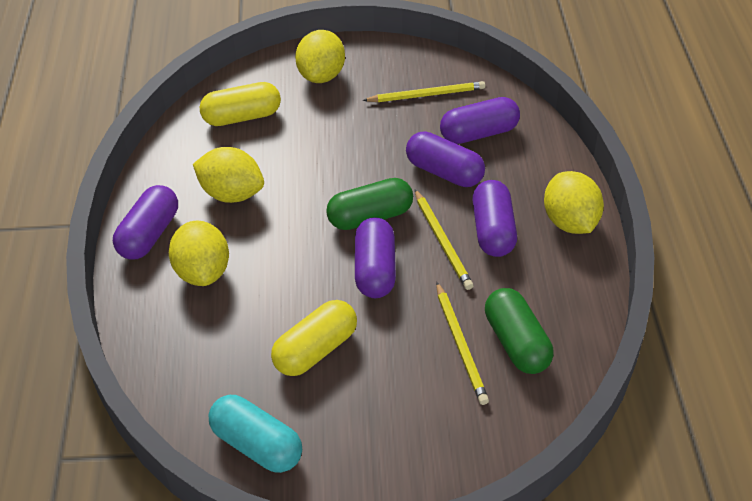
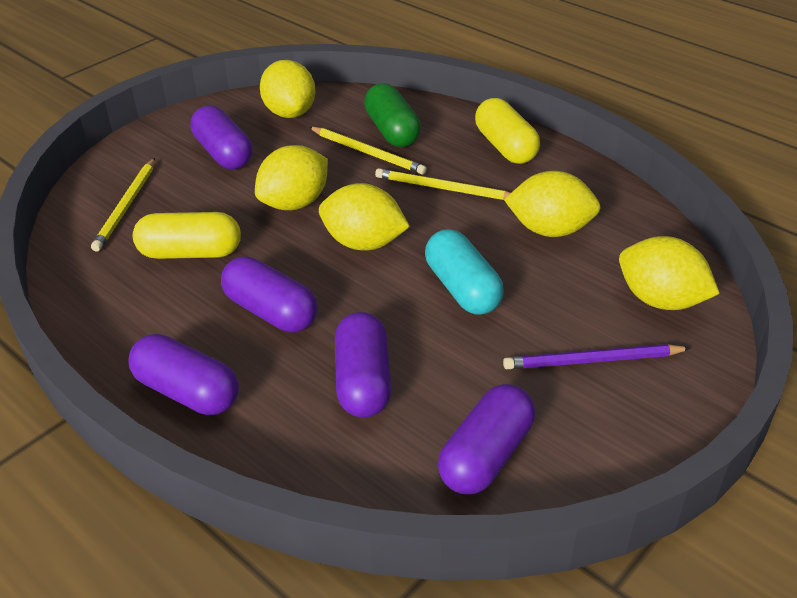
green capsule: 2 -> 1
purple pencil: 0 -> 1
yellow lemon: 4 -> 5

